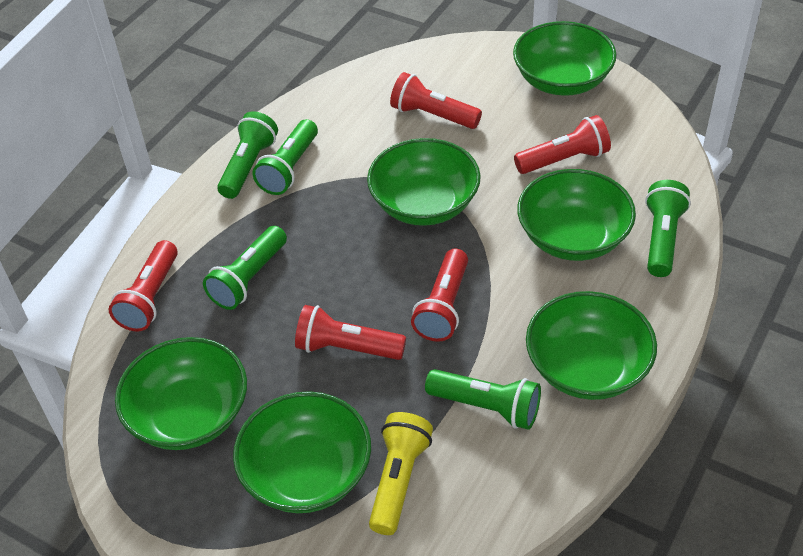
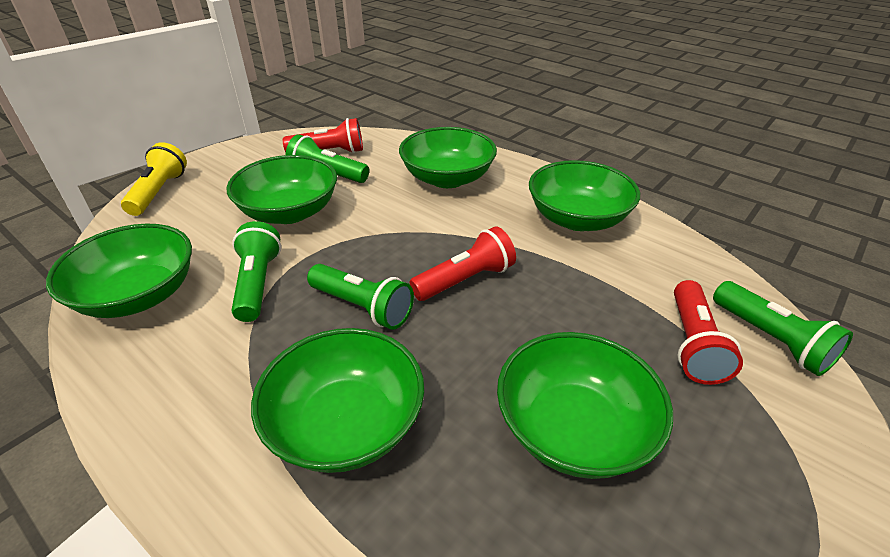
green flashlight: 5 -> 4
red flashlight: 5 -> 3

